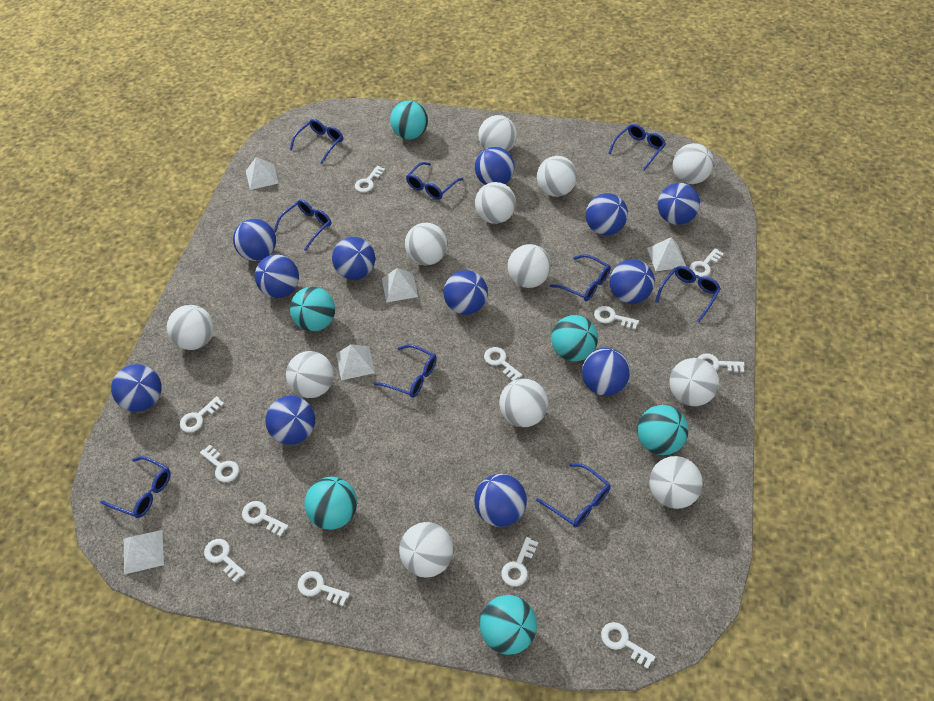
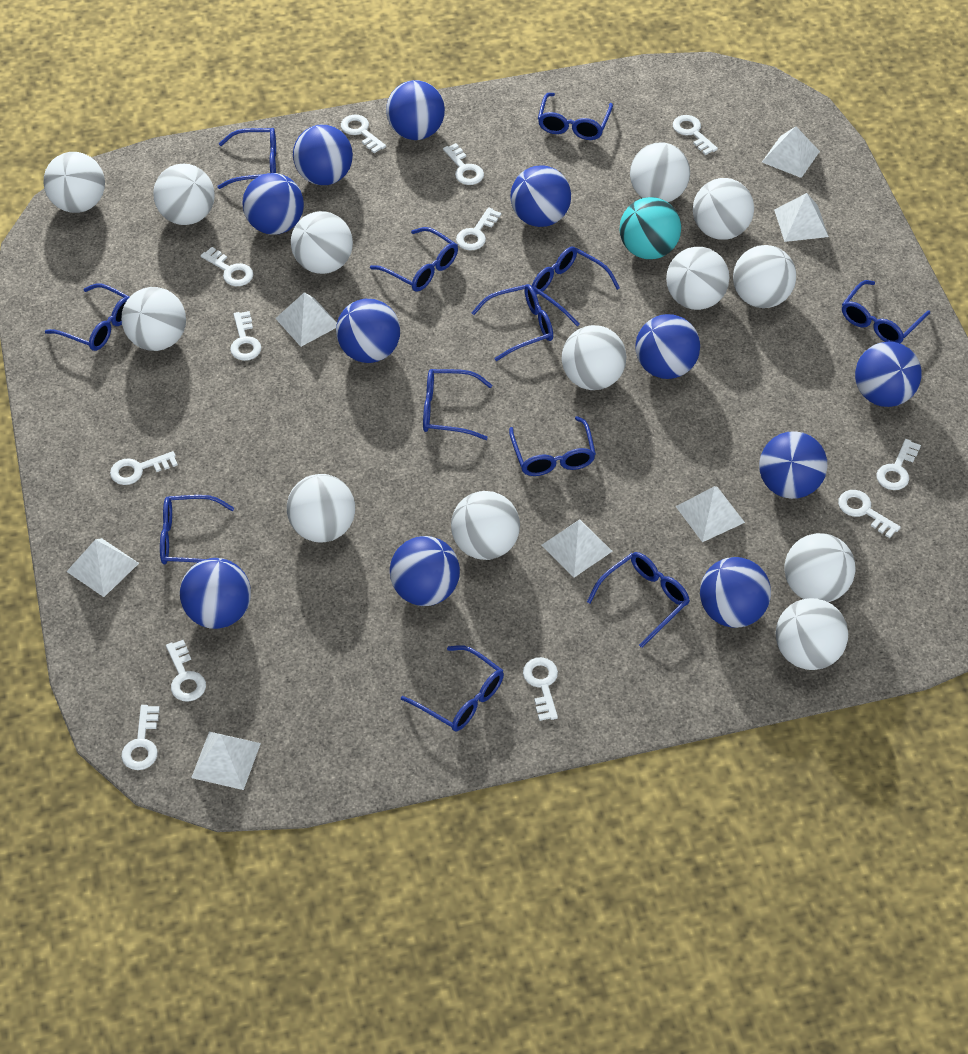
blue ball: 12 -> 11
blue glasses: 9 -> 12
turquoise ball: 6 -> 1
white ball: 12 -> 13
white pyramid: 5 -> 7

